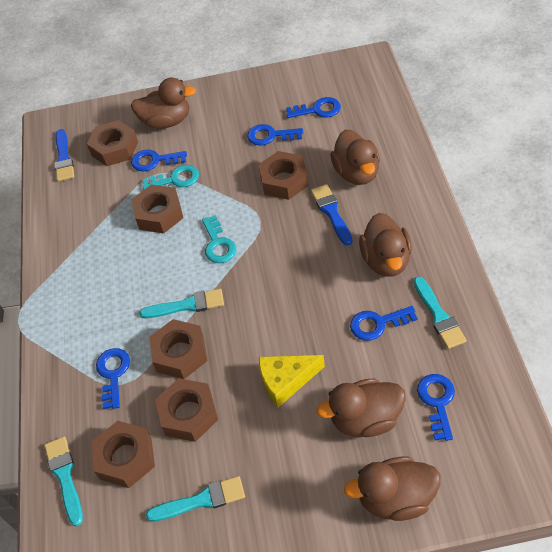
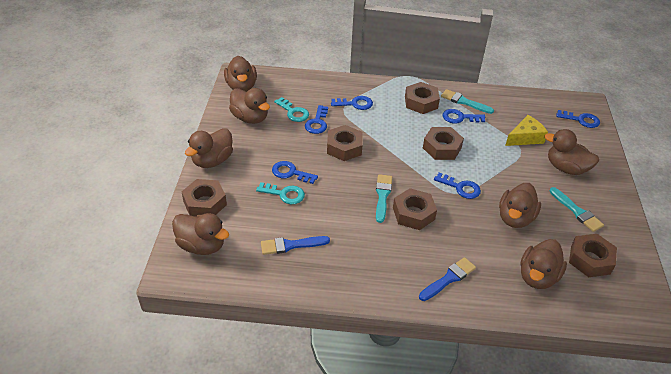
brown duck: 5 -> 7
turquoise brush: 4 -> 3

